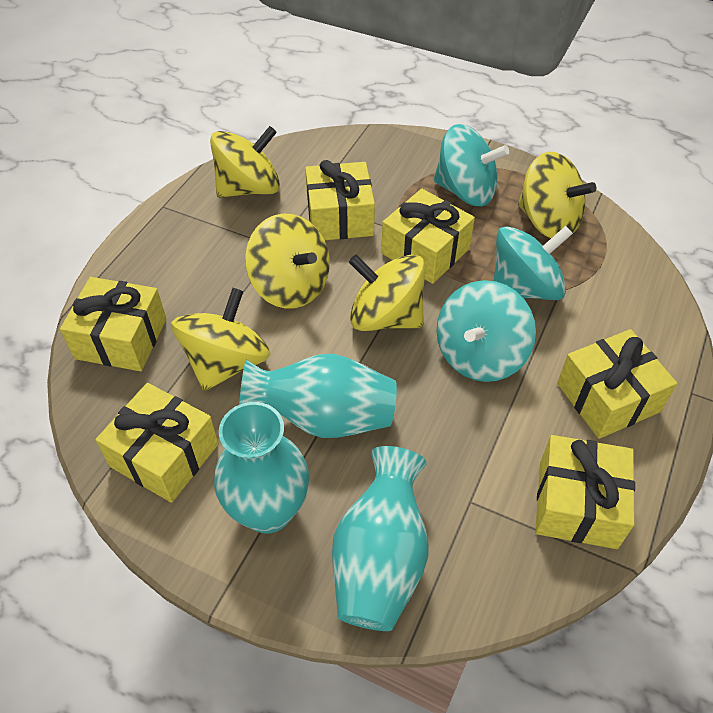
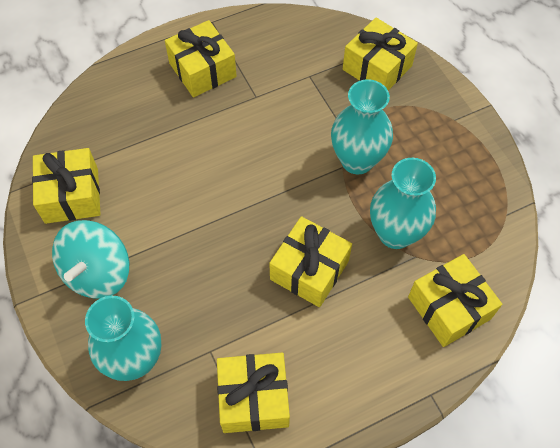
turquoise spinning top: 3 -> 1
yellow spinning top: 5 -> 0

